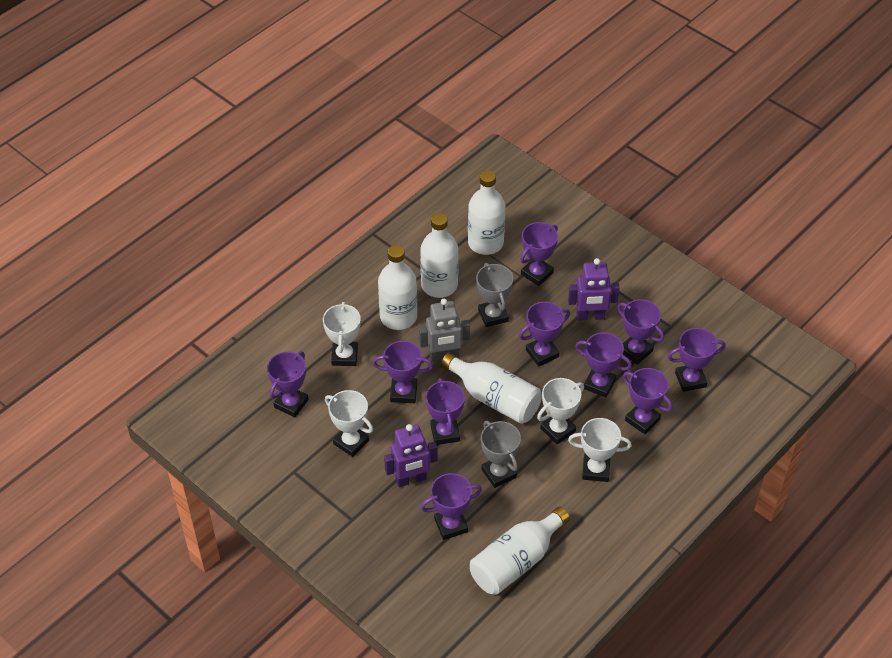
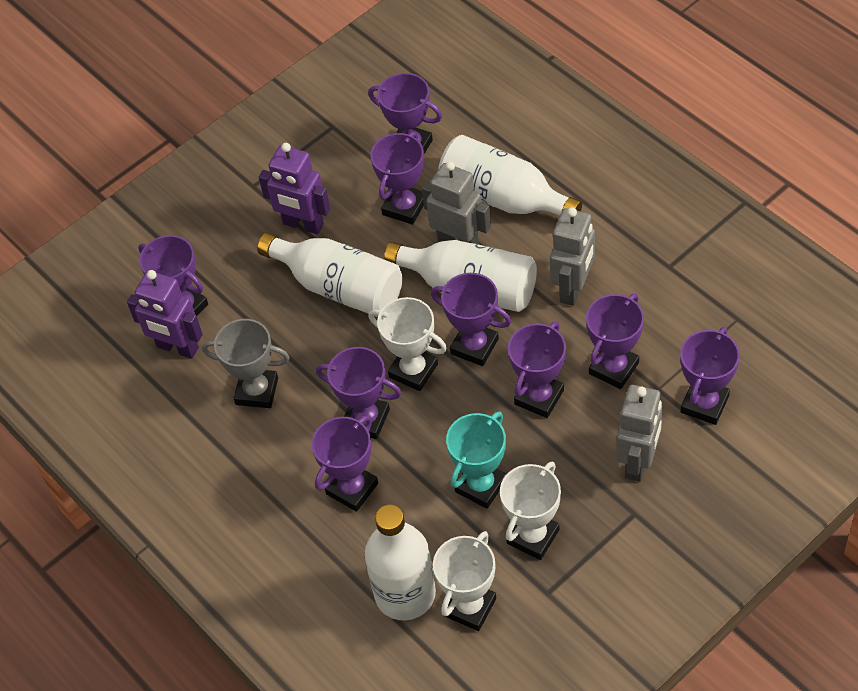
grey robot: 1 -> 3
grey trophy: 2 -> 1
purple trophy: 10 -> 9
turquoise trophy: 0 -> 1
white bottle: 5 -> 4
white trophy: 4 -> 3

